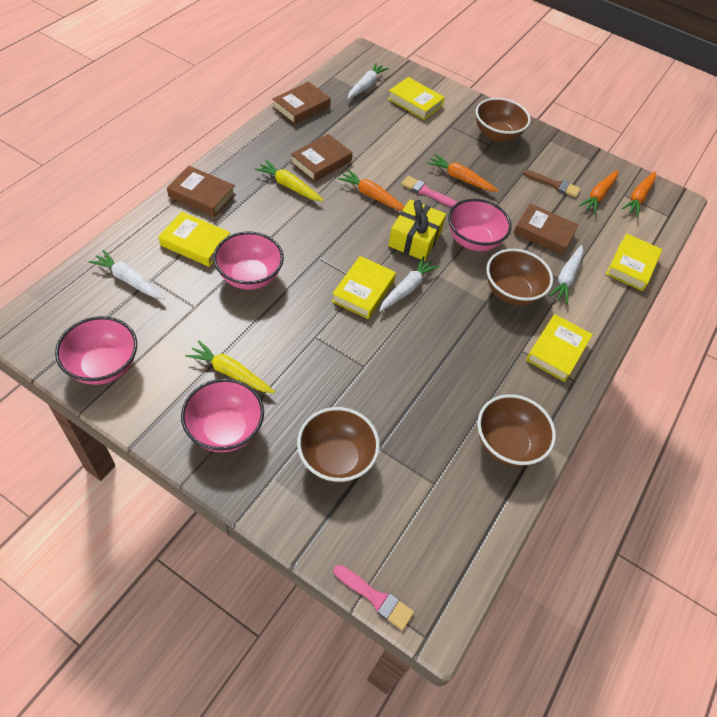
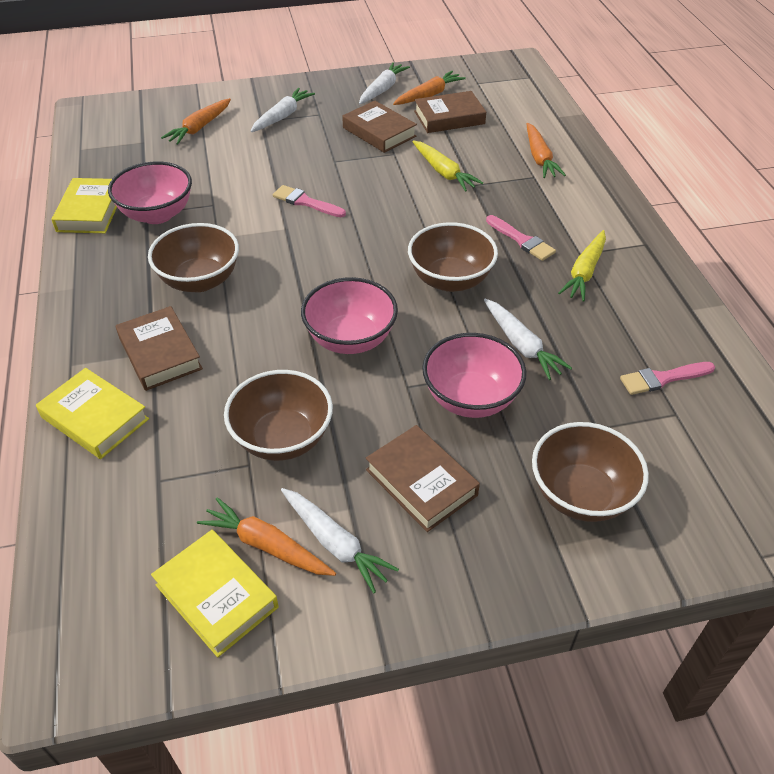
brown brush: 1 -> 0
pink bowl: 4 -> 3
pink brush: 2 -> 3
yellow book: 5 -> 3
yellow gift: 1 -> 0

